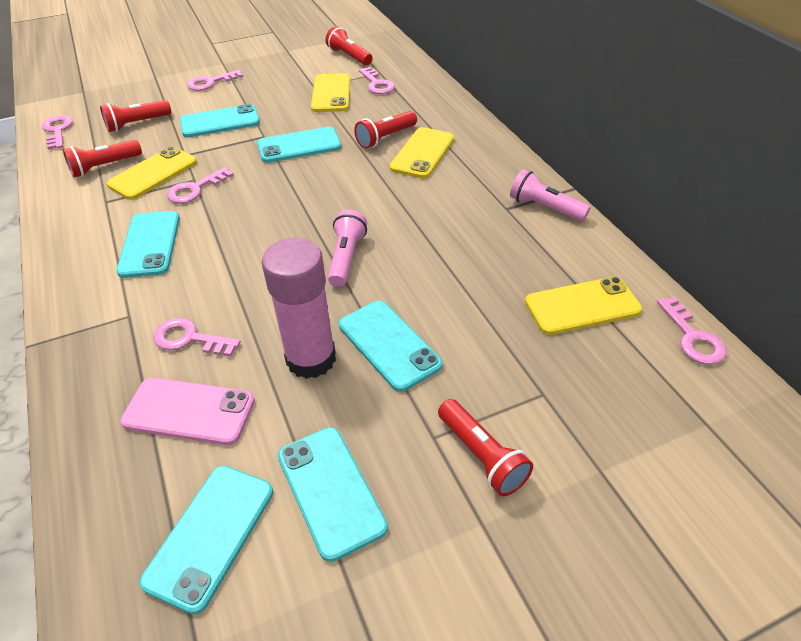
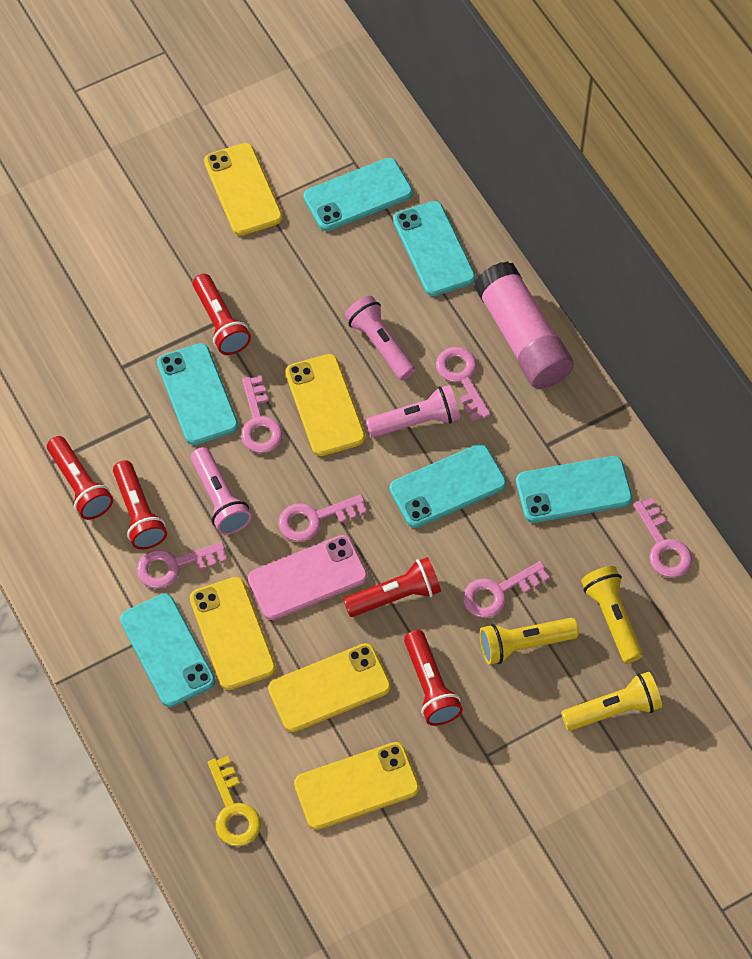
pink flashlight: 2 -> 3
yellow flashlight: 0 -> 3
yellow key: 0 -> 1
yellow phone: 4 -> 5

